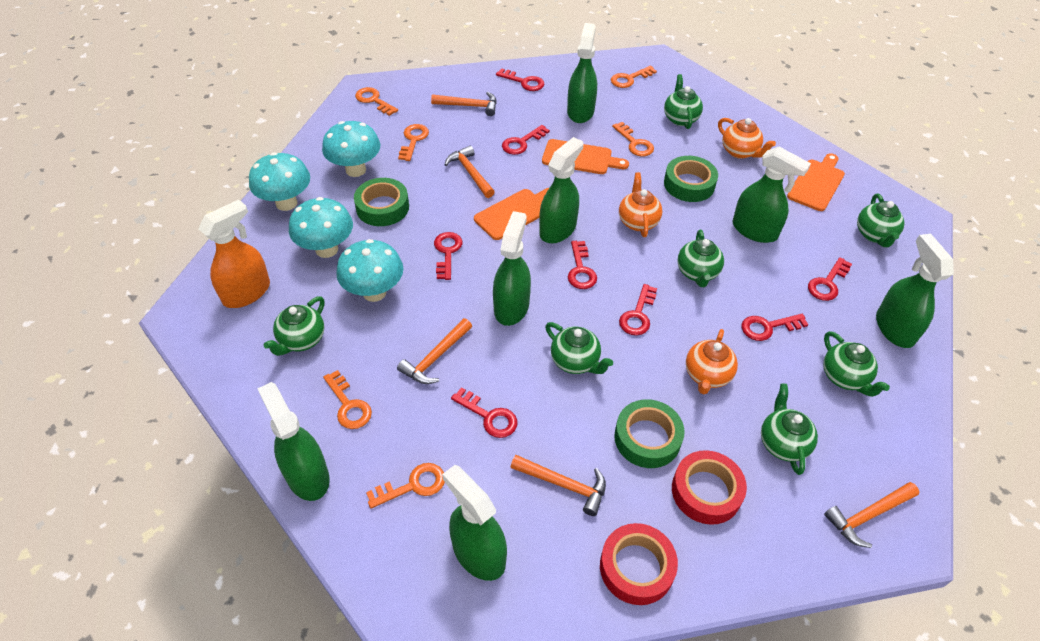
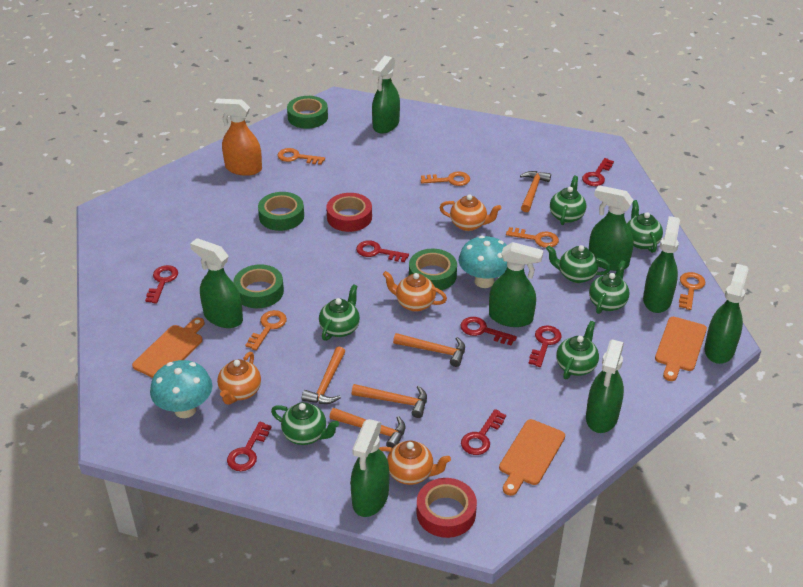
green spray bottle: 7 -> 8
green tape: 3 -> 4
orange key: 6 -> 5
orange teapot: 3 -> 4
red key: 8 -> 7
turquoise mushroom: 4 -> 2

